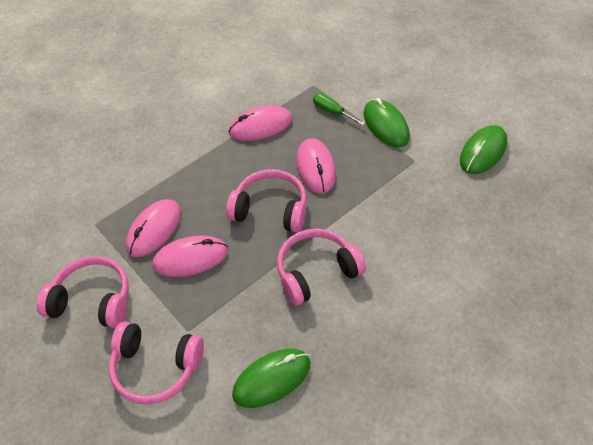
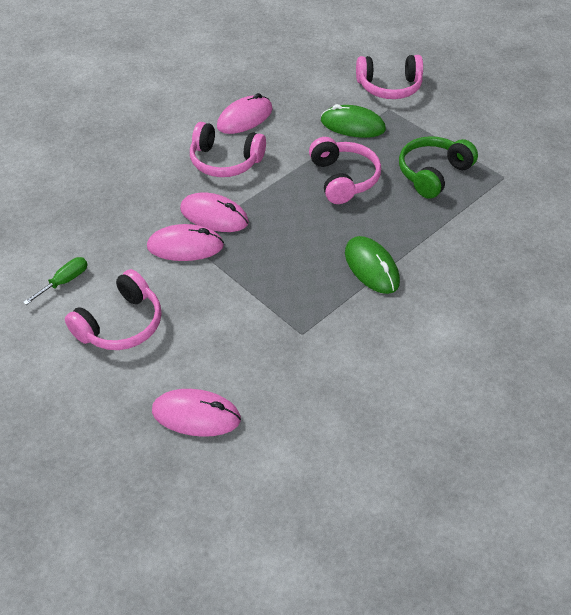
green headphones: 0 -> 1
green mouse: 3 -> 2

